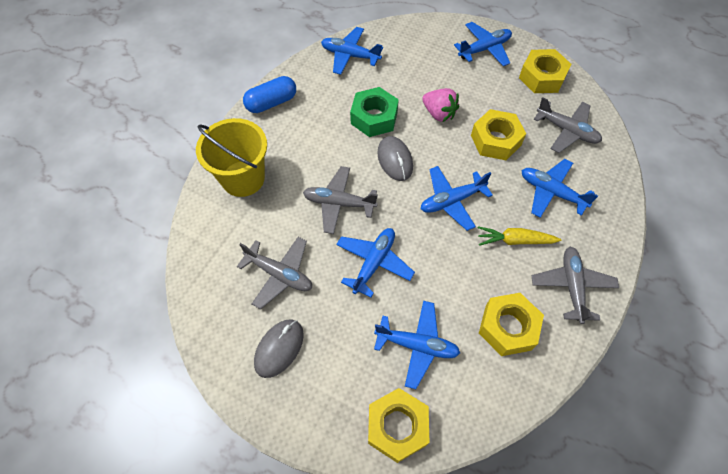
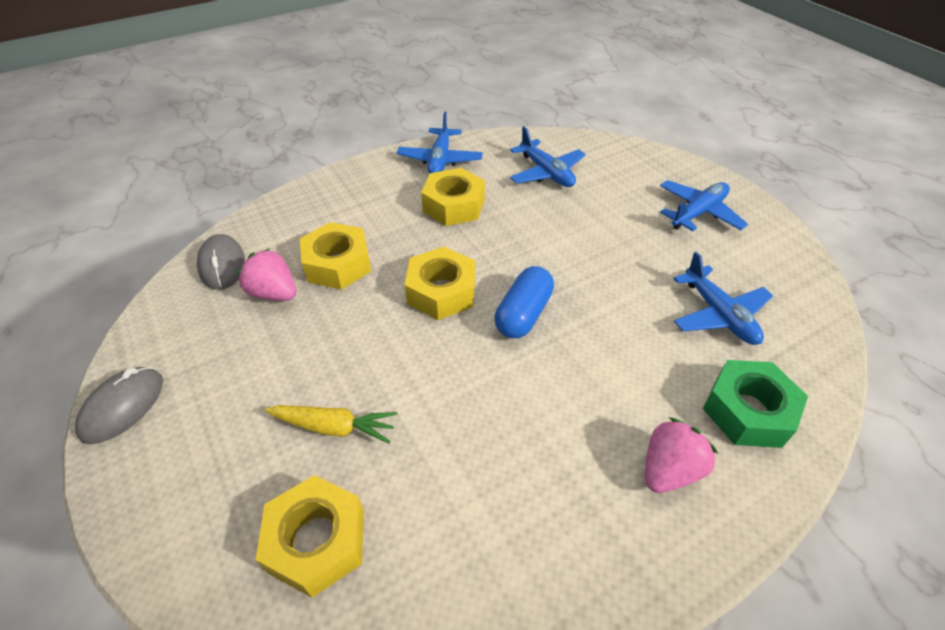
blue plane: 6 -> 4
grey plane: 4 -> 0
pink strawberry: 1 -> 2
yellow bucket: 1 -> 0

